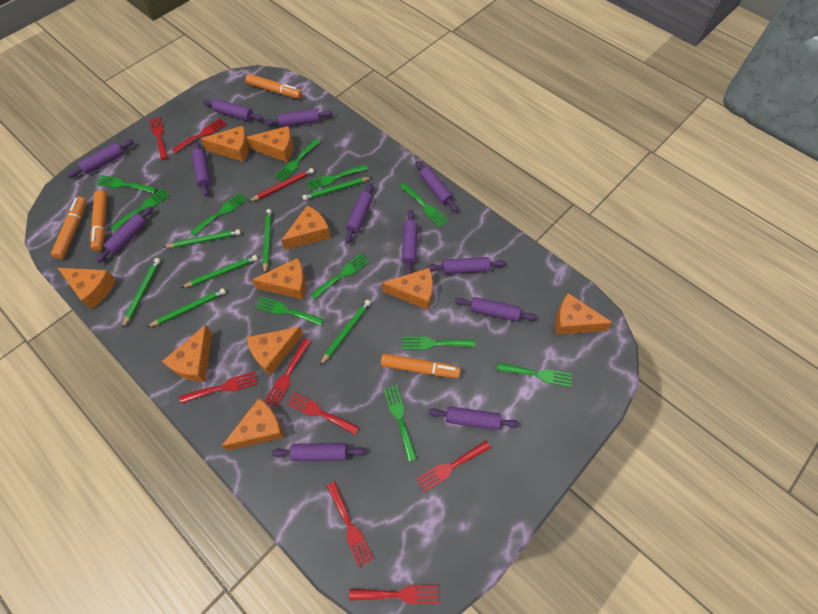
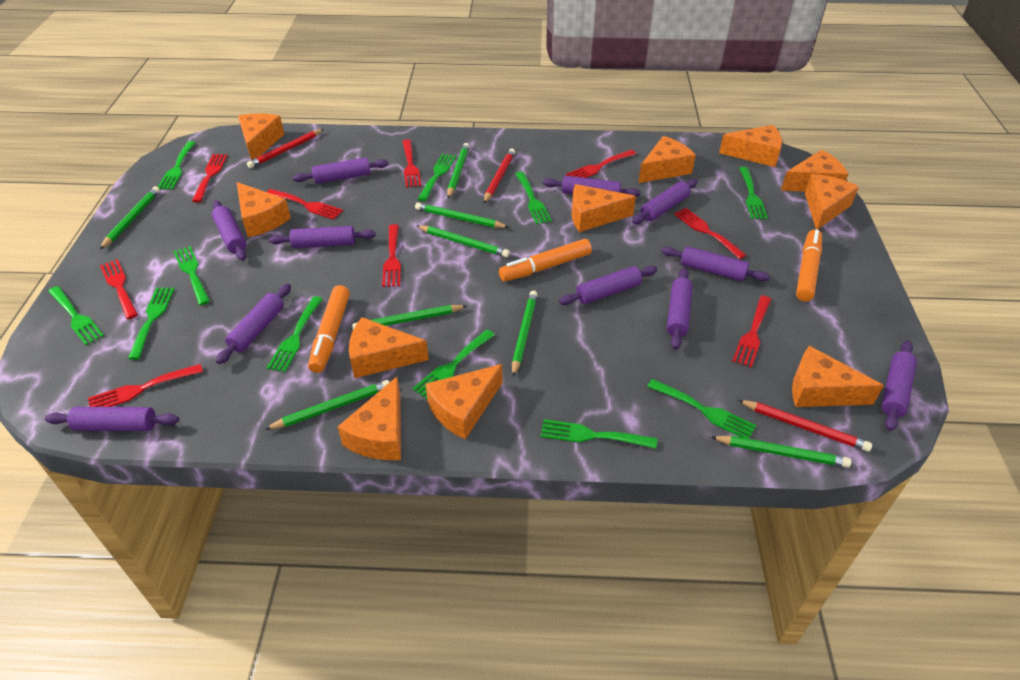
green pencil: 7 -> 8
orange cheese: 10 -> 11
orange marker: 4 -> 3
purple rolling pin: 12 -> 11
red fork: 8 -> 9
red pencil: 1 -> 3

